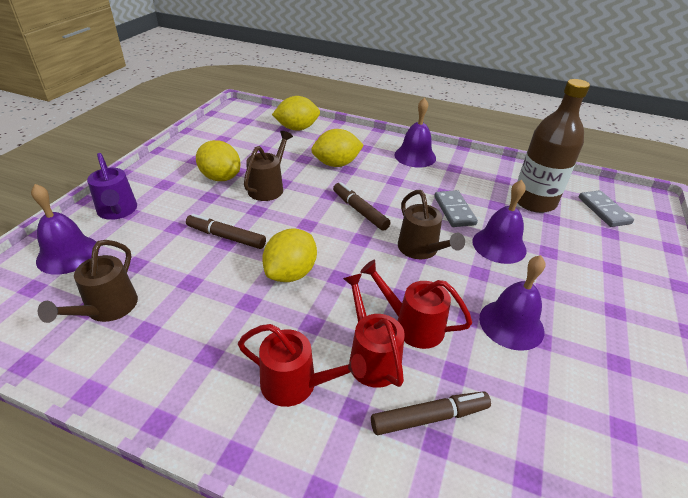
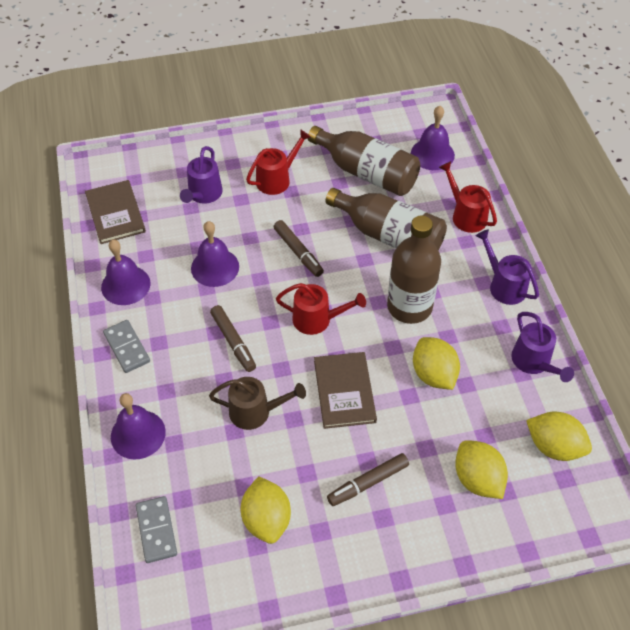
brown book: 0 -> 2
brown bottle: 1 -> 3
brown watering can: 3 -> 1
purple watering can: 1 -> 3

